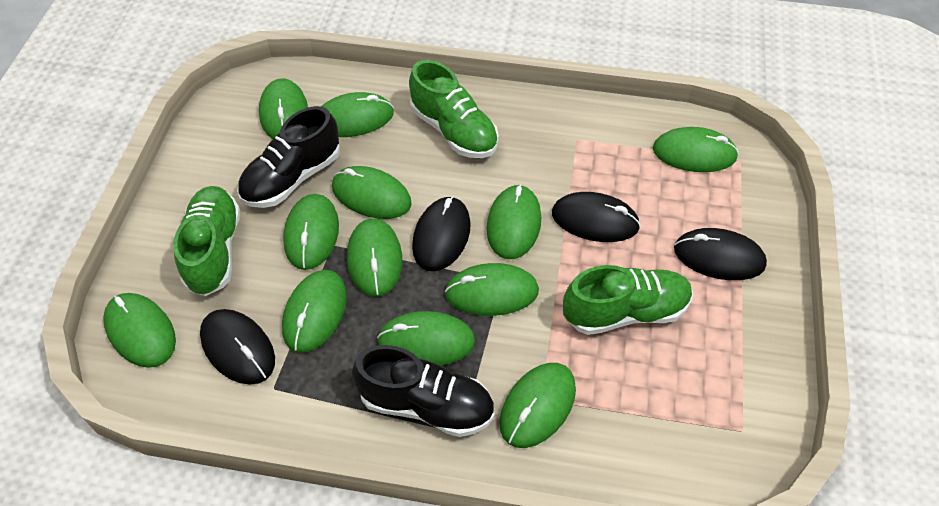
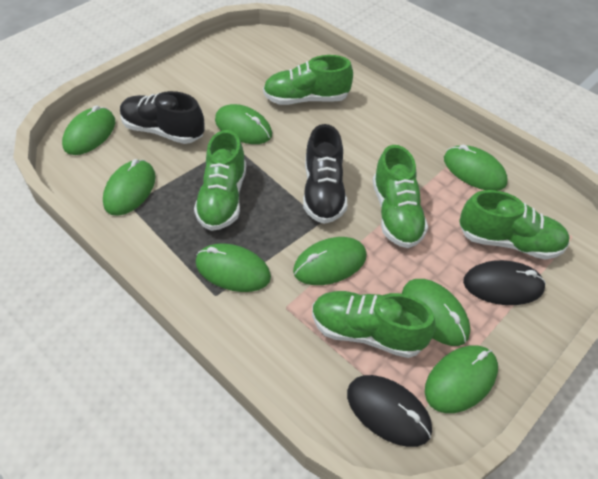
black mouse: 4 -> 2
green mouse: 12 -> 8
green shoe: 3 -> 5

